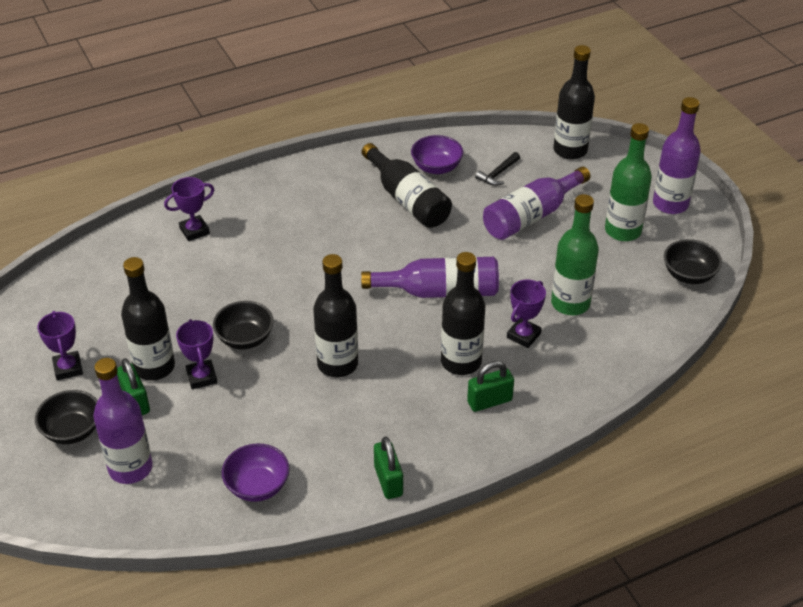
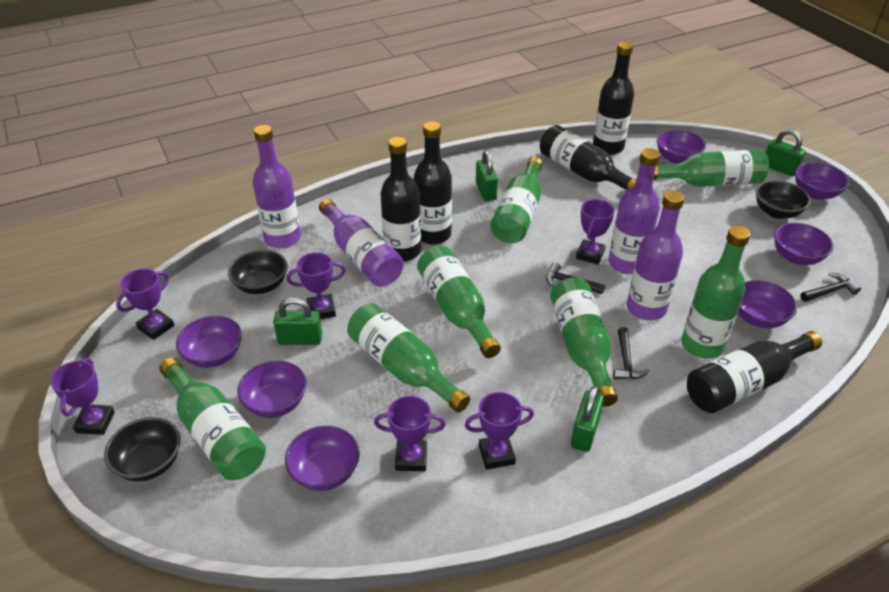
black hammer: 1 -> 3
green bottle: 2 -> 7
green padlock: 3 -> 4
purple bowl: 2 -> 7
purple trophy: 4 -> 6

